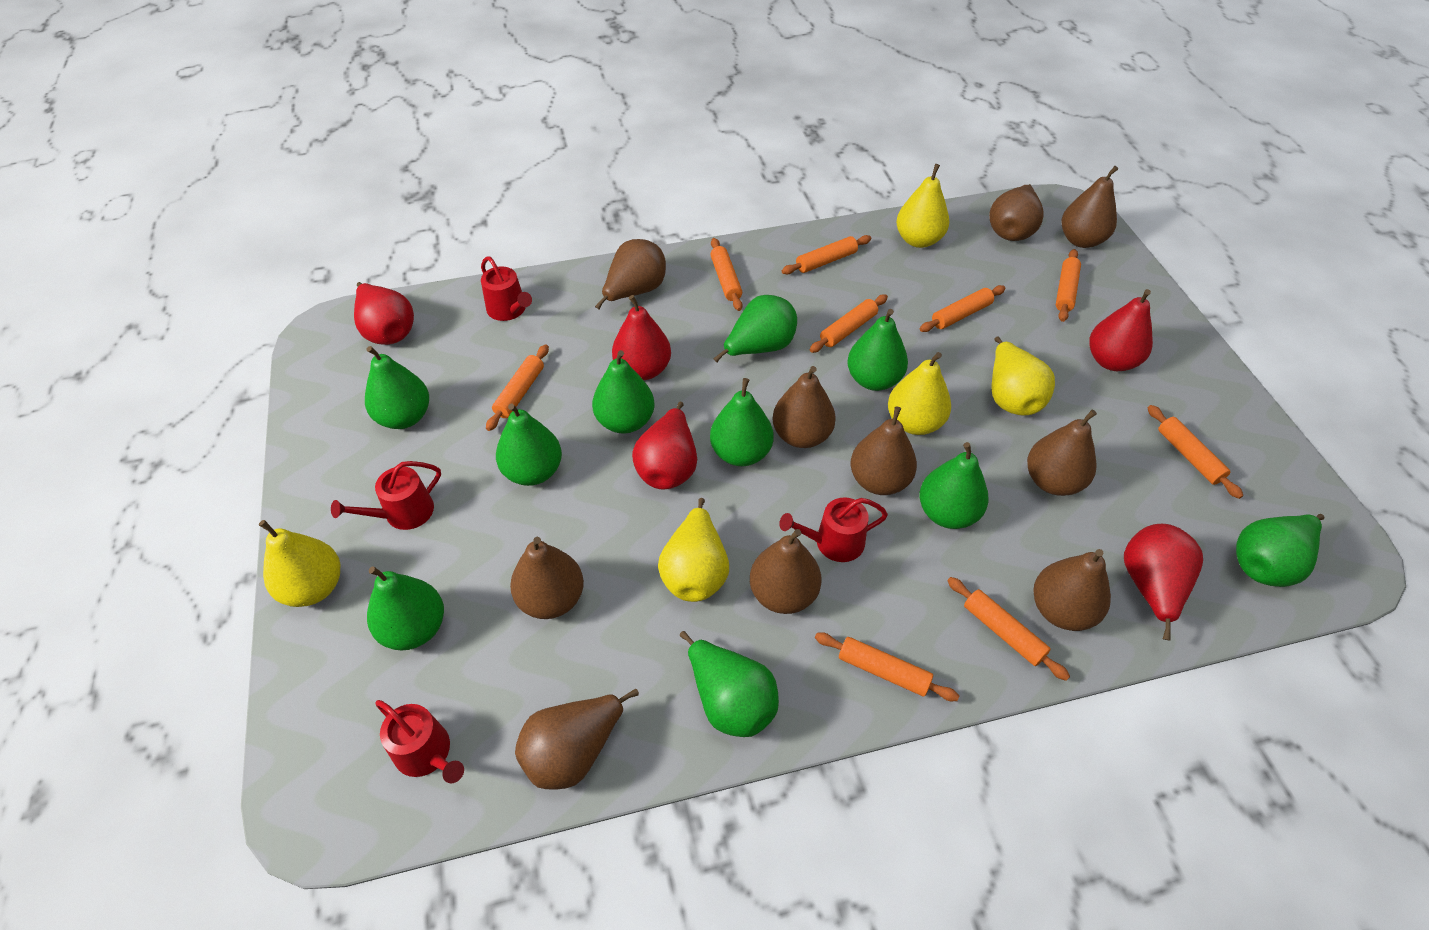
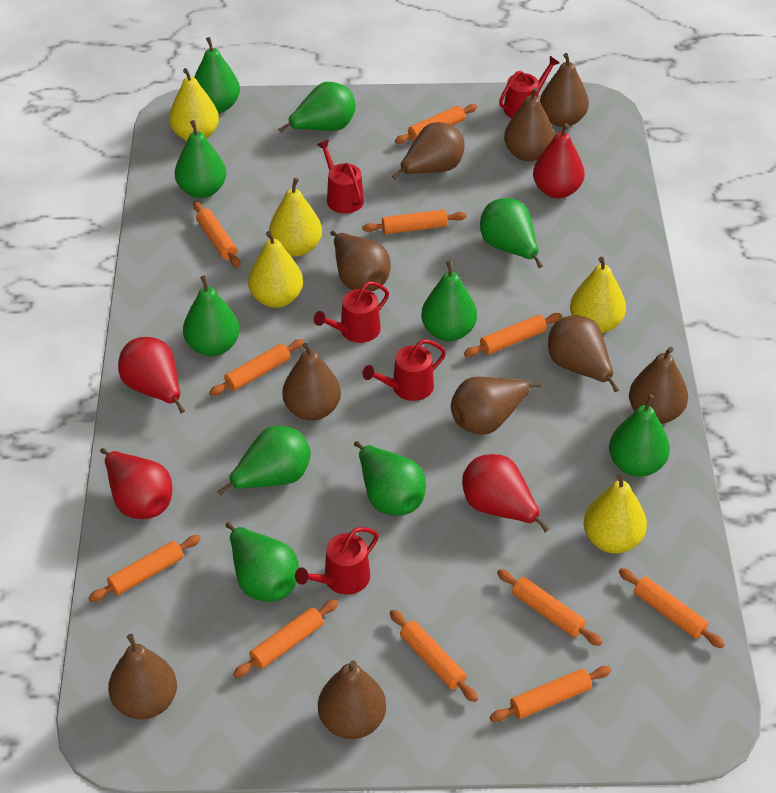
orange rolling pin: 9 -> 11
red pear: 5 -> 4
red watering can: 4 -> 5

